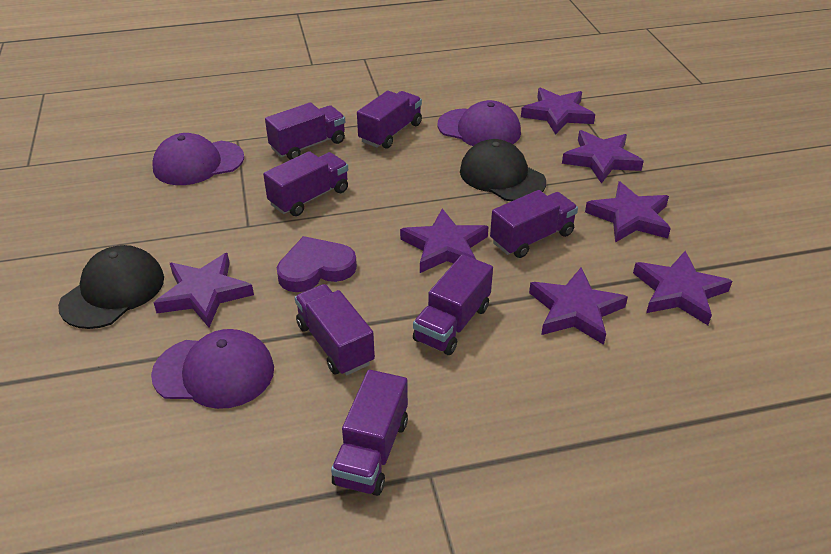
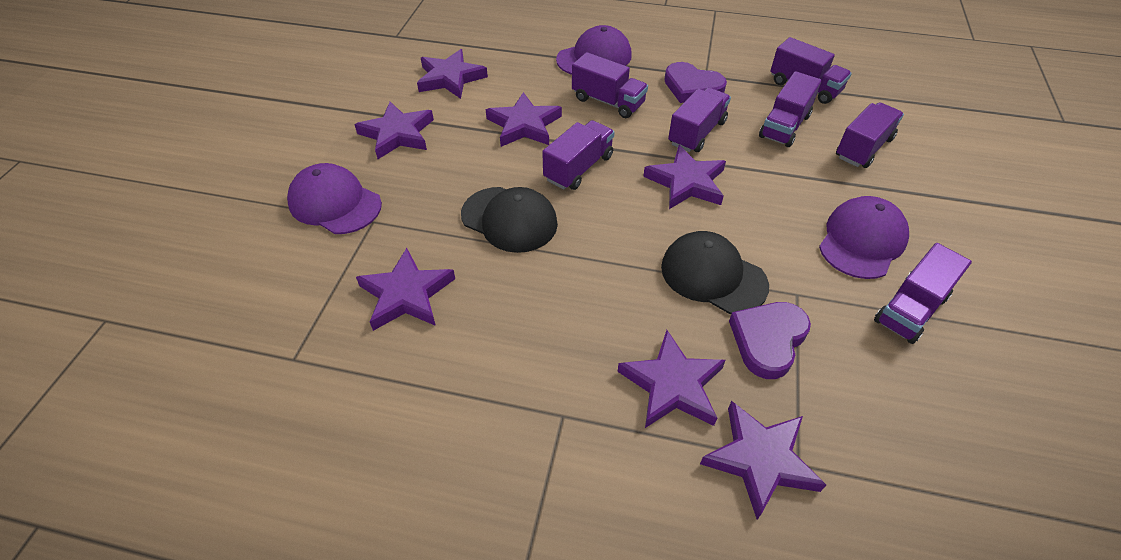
purple heart: 1 -> 2

